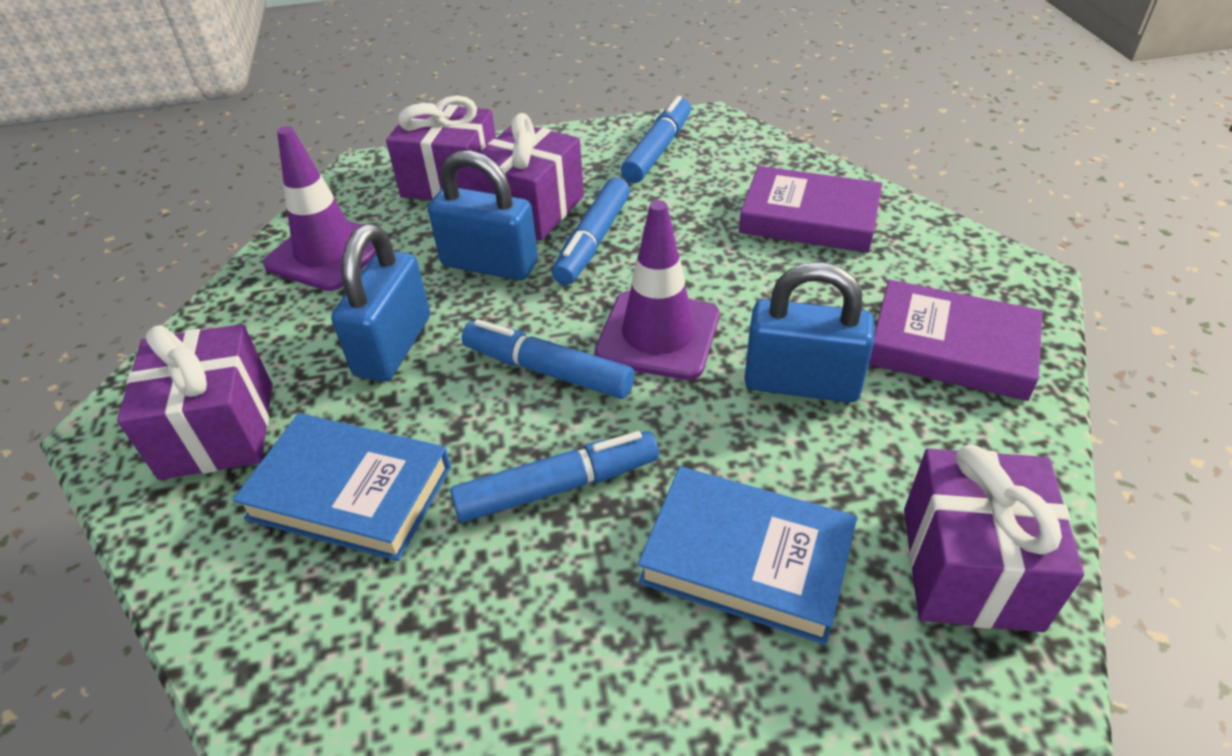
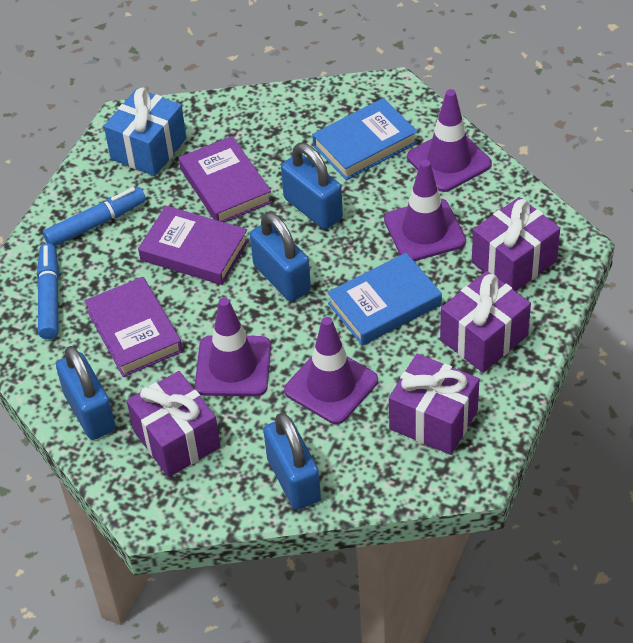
blue gift: 0 -> 1
blue marker: 4 -> 2
blue padlock: 3 -> 4
purple book: 2 -> 3
purple traffic cone: 2 -> 4

